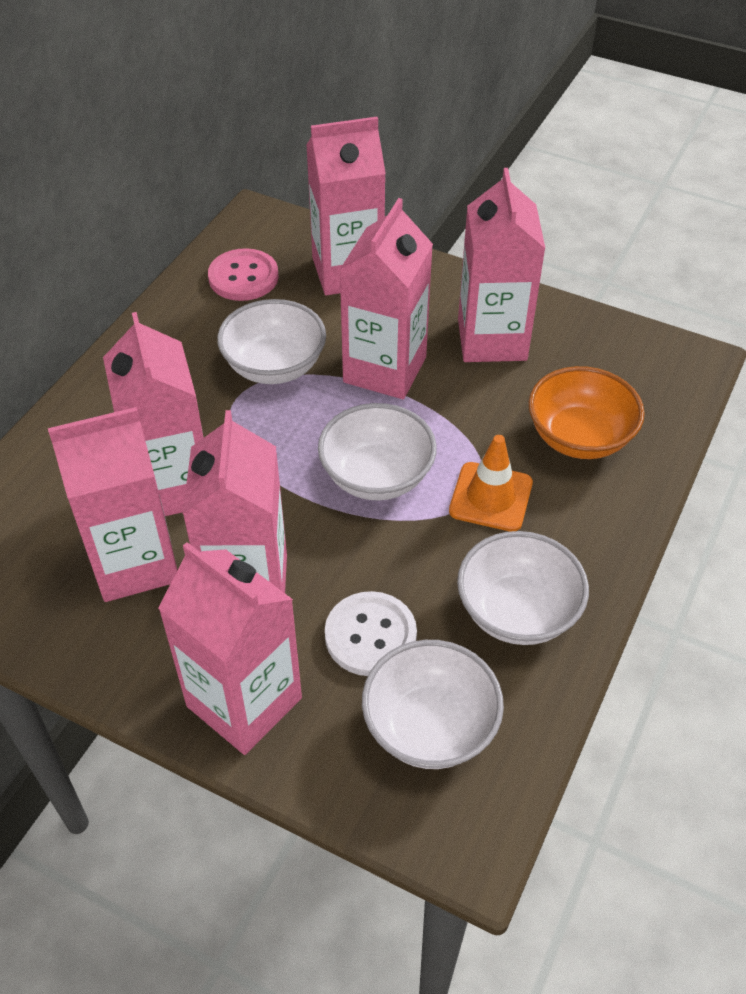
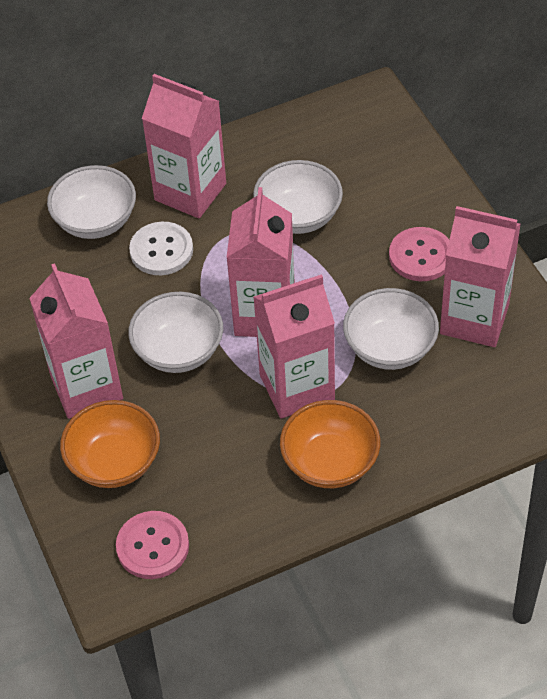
orange bowl: 1 -> 2
orange traffic cone: 1 -> 0
pink button: 1 -> 2
pink carton: 7 -> 5

